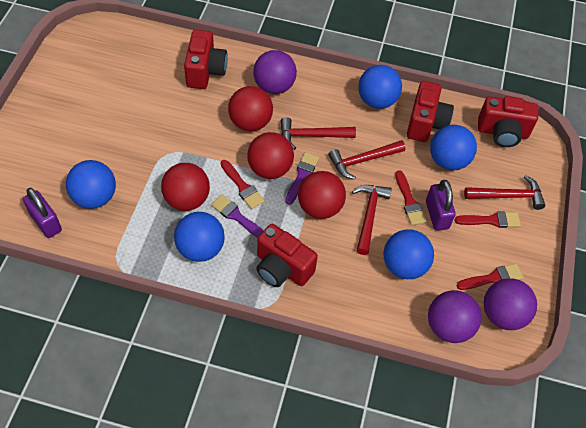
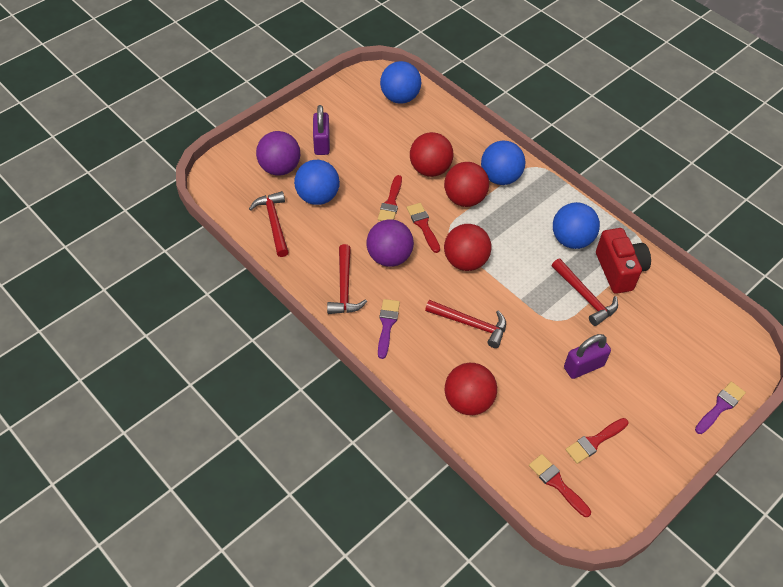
blue ball: 5 -> 4
purple ball: 3 -> 2
red camera: 4 -> 1

